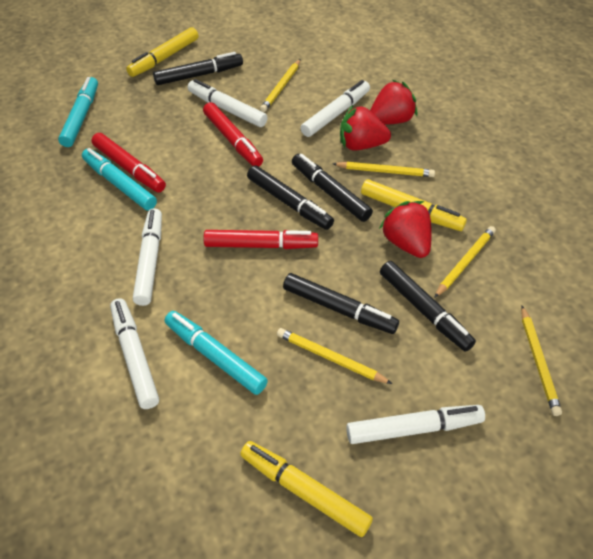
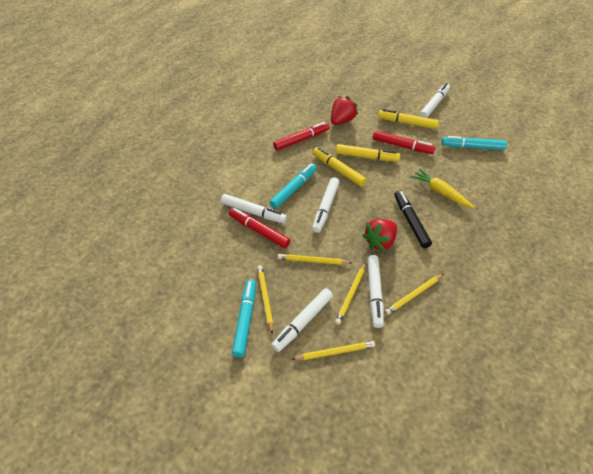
black marker: 5 -> 1
red strawberry: 3 -> 2
yellow carrot: 0 -> 1

